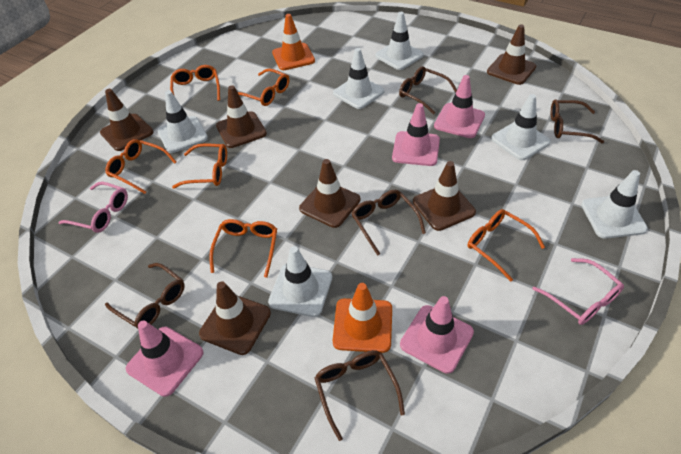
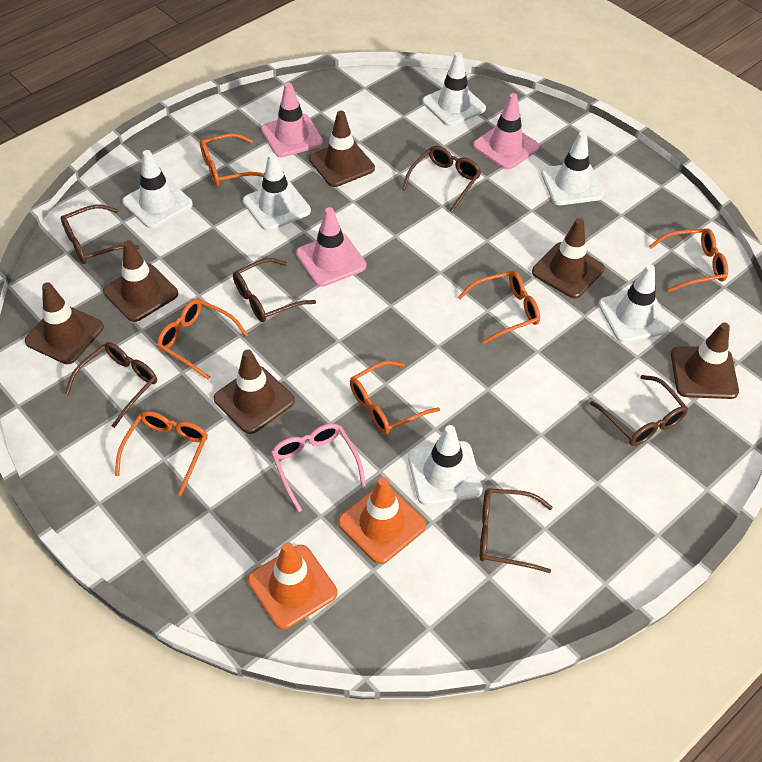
brown glasses: 5 -> 6
pink glasses: 2 -> 1
pink traffic cone: 4 -> 3

